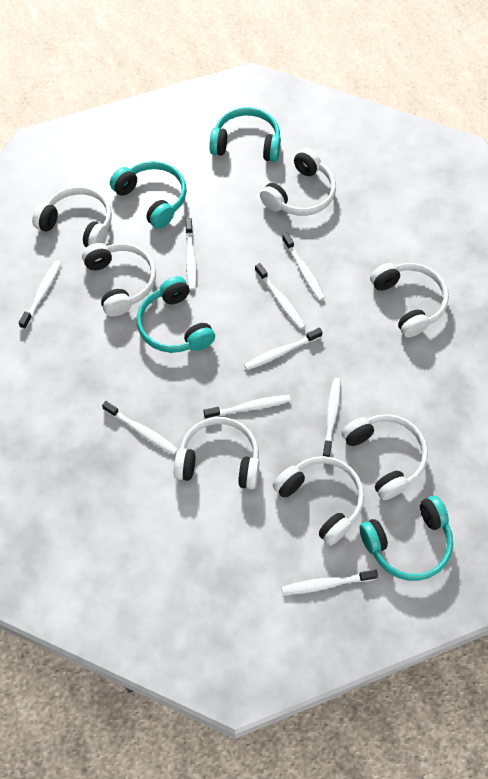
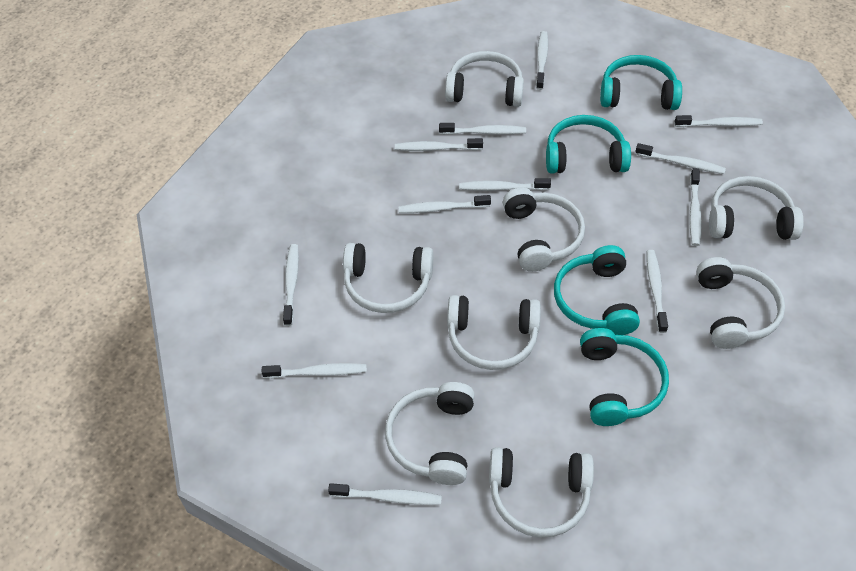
white headphones: 7 -> 8
white toothbrush: 9 -> 12

